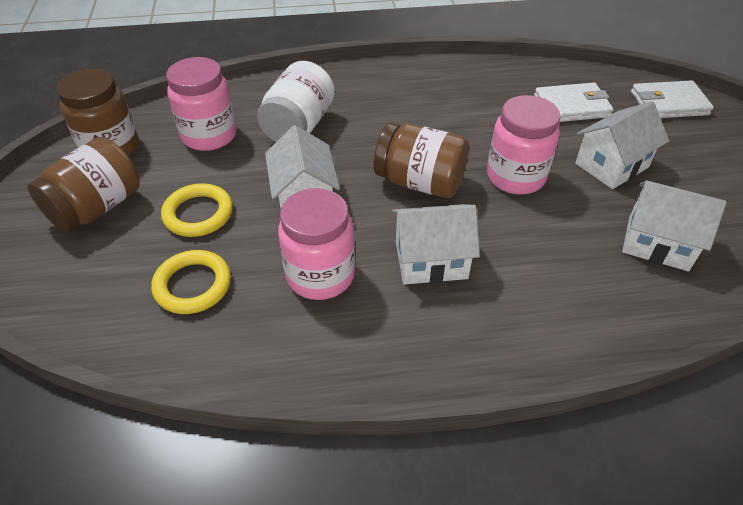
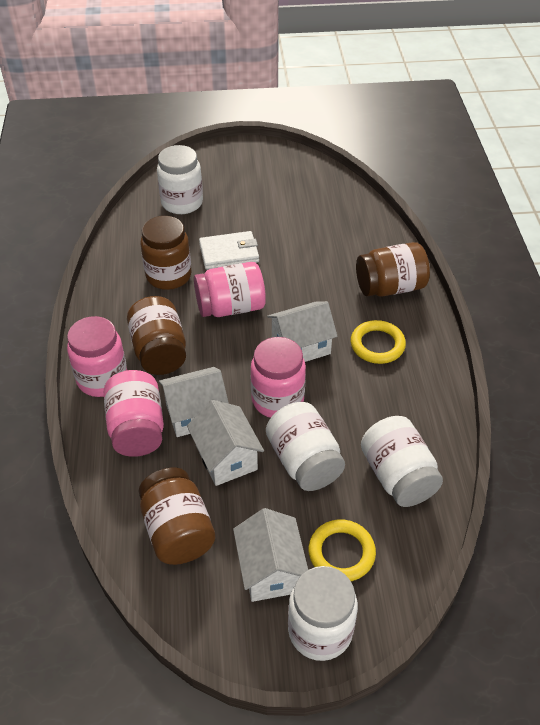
brown jar: 3 -> 4
pink jar: 3 -> 4
white jar: 1 -> 4
white wallet: 2 -> 1

